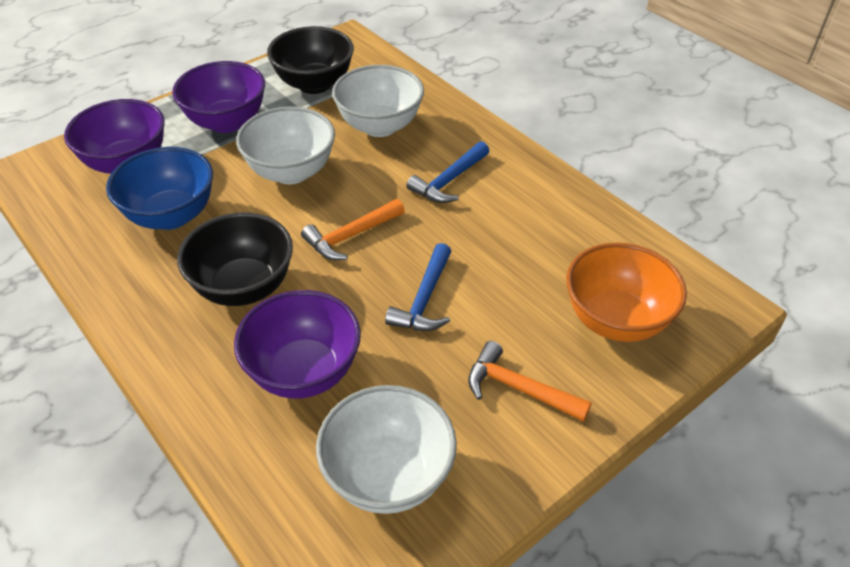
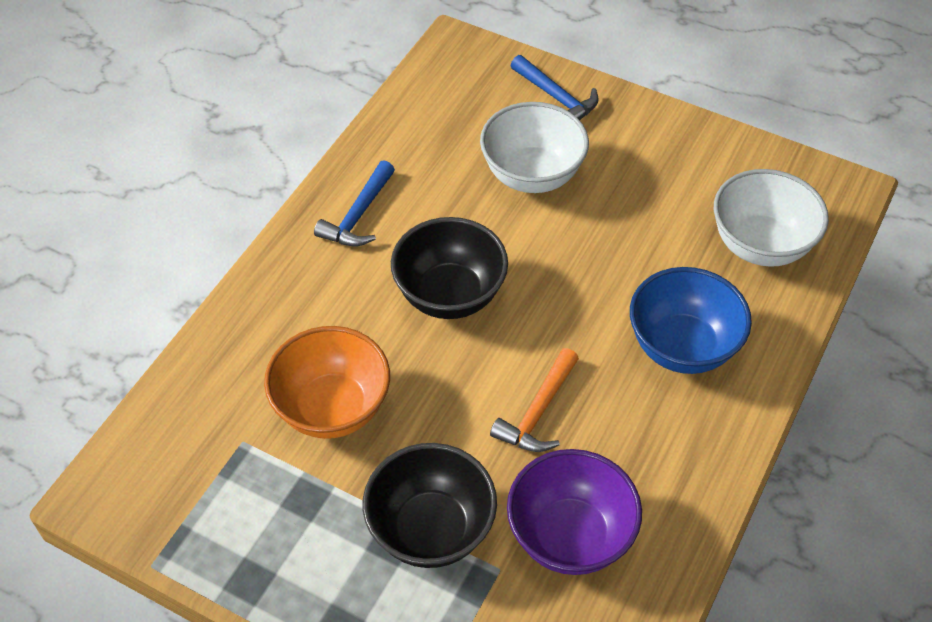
orange hammer: 2 -> 1
purple bowl: 3 -> 1
white bowl: 3 -> 2

